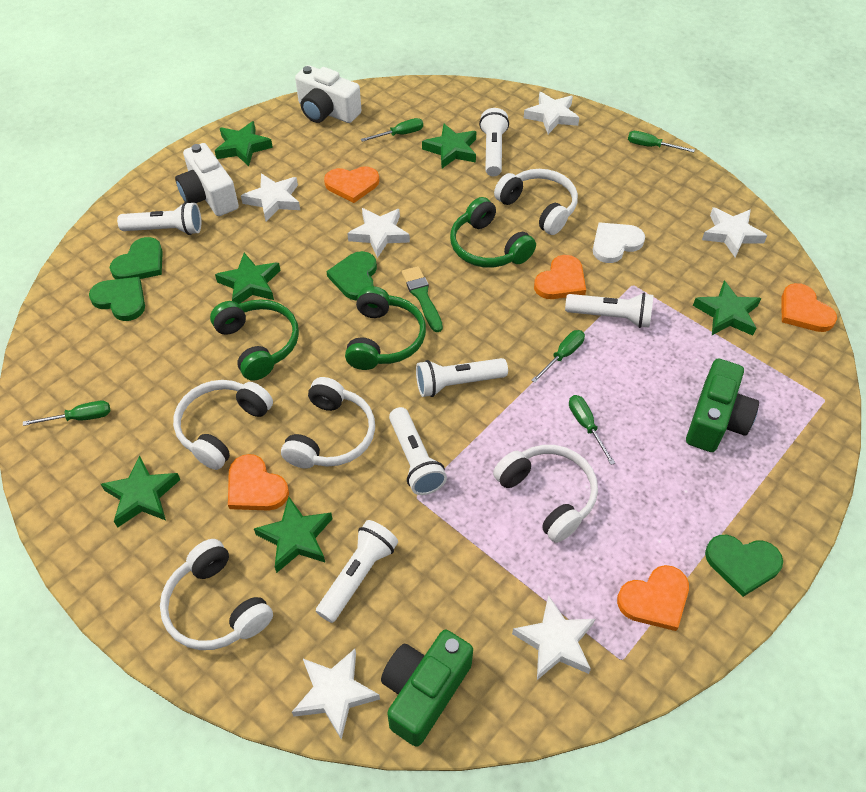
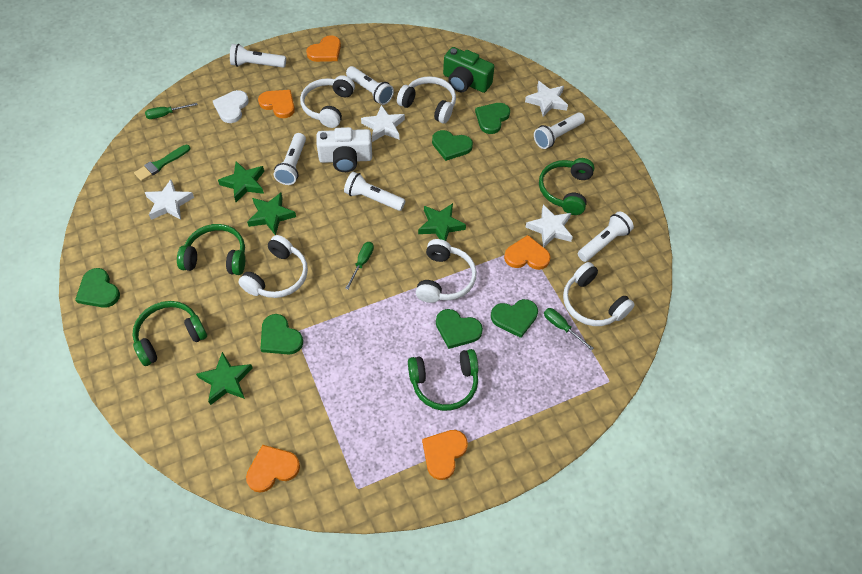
green camera: 2 -> 1
green headphones: 3 -> 4
green heart: 4 -> 6
green screwdriver: 5 -> 3
green star: 6 -> 4
white camera: 2 -> 1
white star: 6 -> 4

